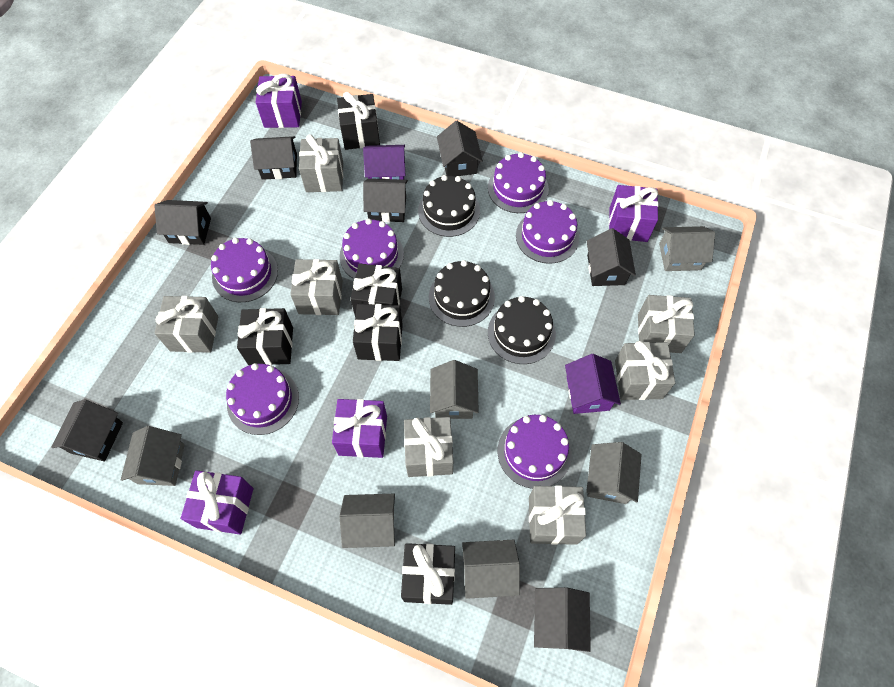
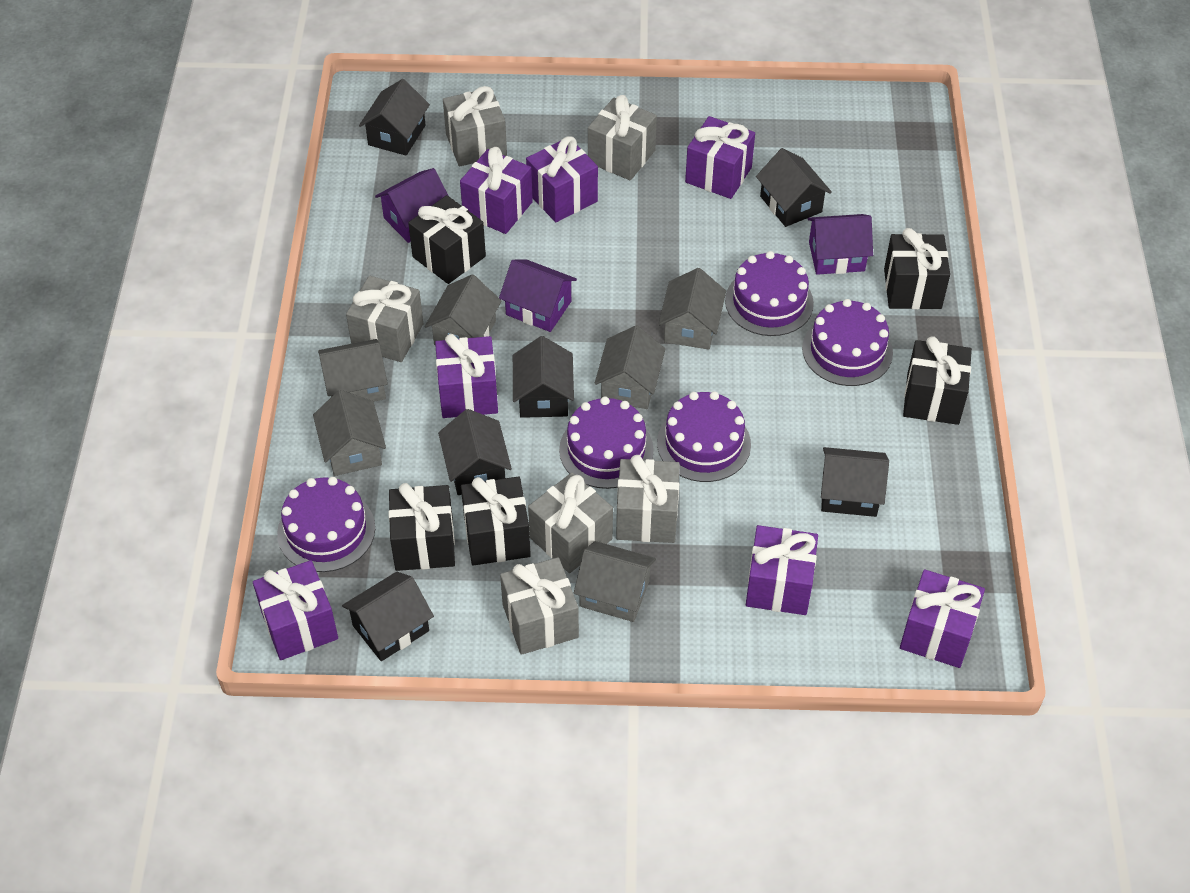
black cake: 3 -> 0
black house: 7 -> 6
grey gift: 7 -> 6
purple cake: 6 -> 5
purple gift: 4 -> 7
purple house: 2 -> 3

